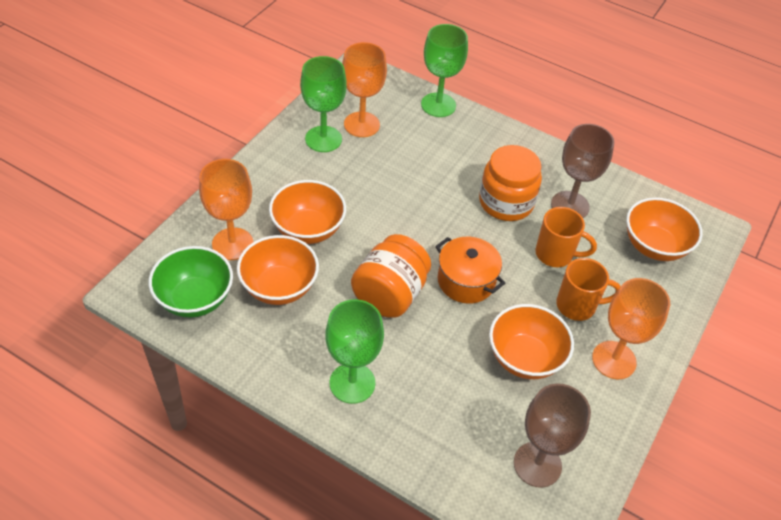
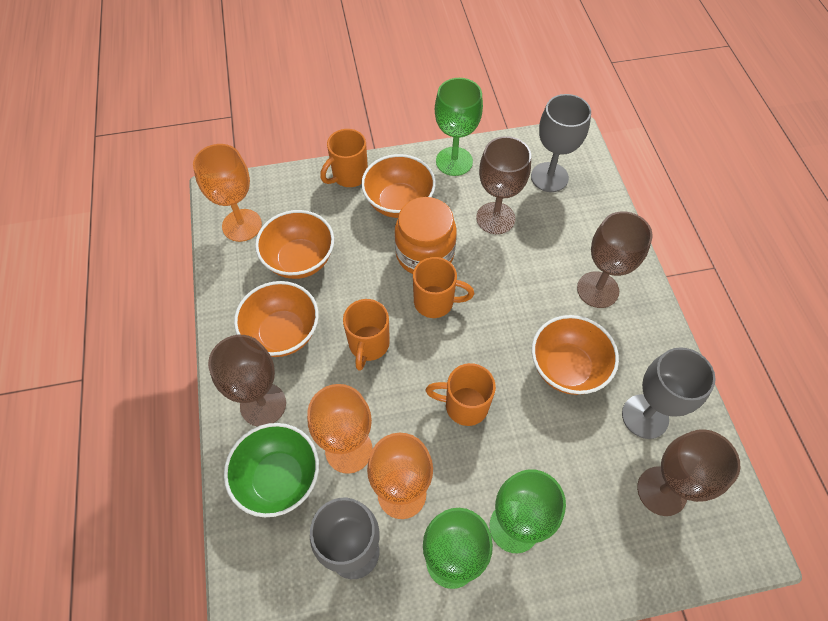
brown goblet: 2 -> 4
grey goblet: 0 -> 3
orange jar: 2 -> 1
orange mug: 2 -> 4
orange pot: 1 -> 0

